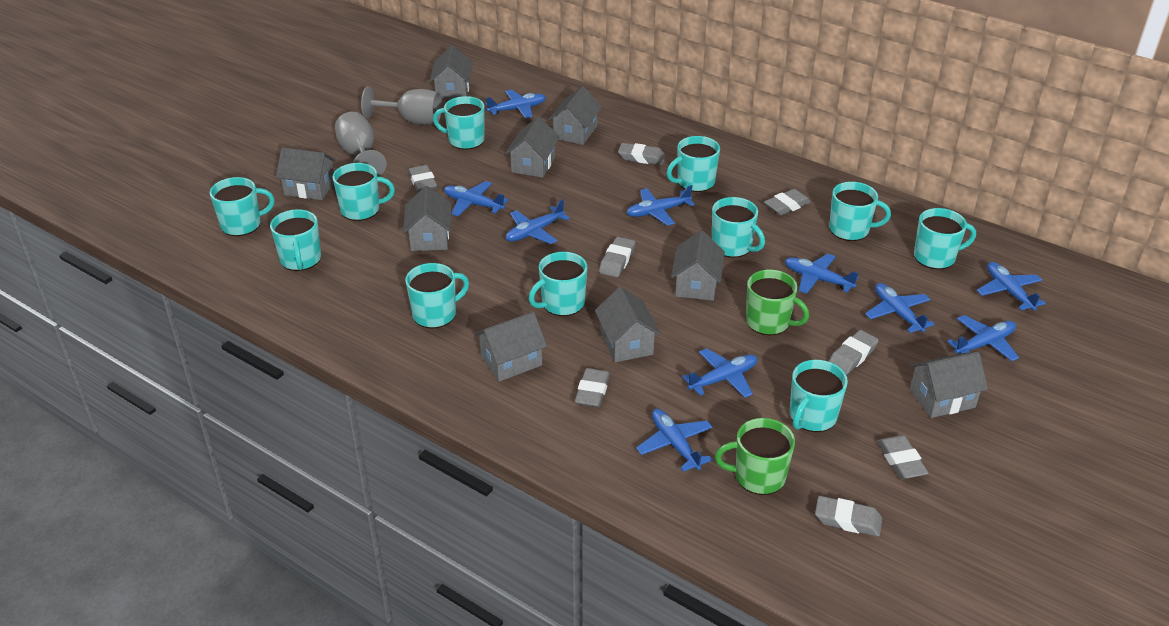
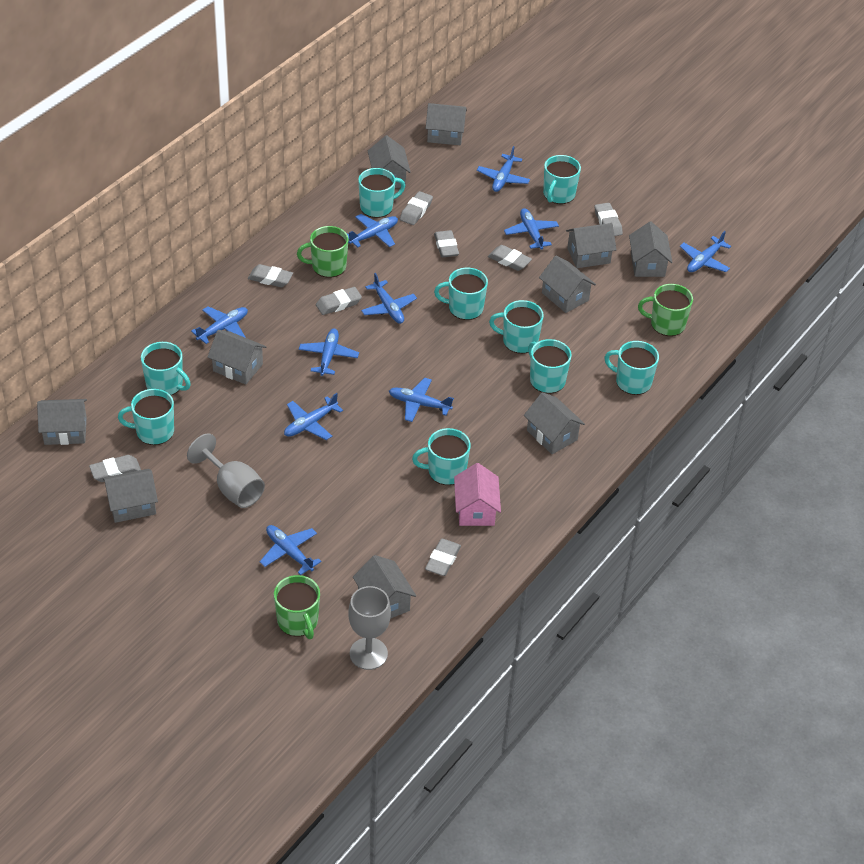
green mug: 2 -> 3
grey house: 9 -> 10
pink house: 0 -> 1
turquoise mug: 11 -> 9

